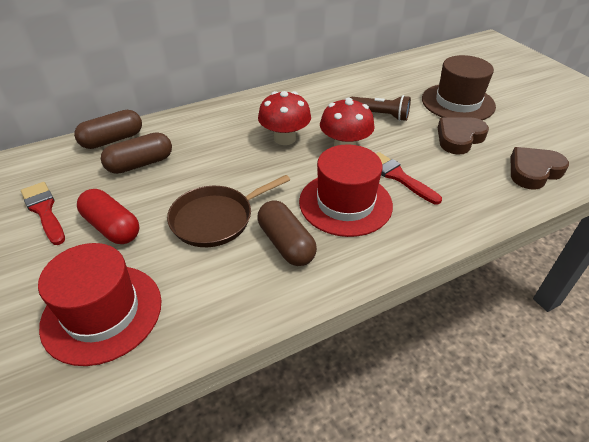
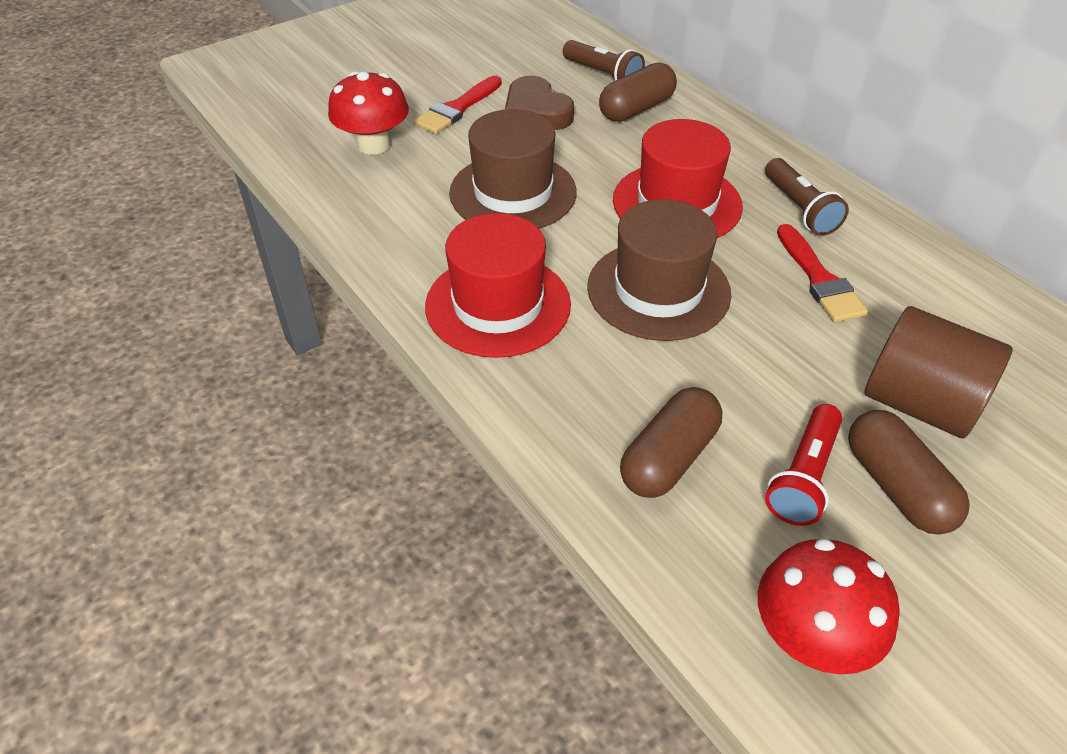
brown cylinder: 0 -> 1
brown flashlight: 1 -> 2
brown hat: 1 -> 2
brown heart: 2 -> 1
brown pan: 1 -> 0
red capsule: 1 -> 0
red flashlight: 0 -> 1

